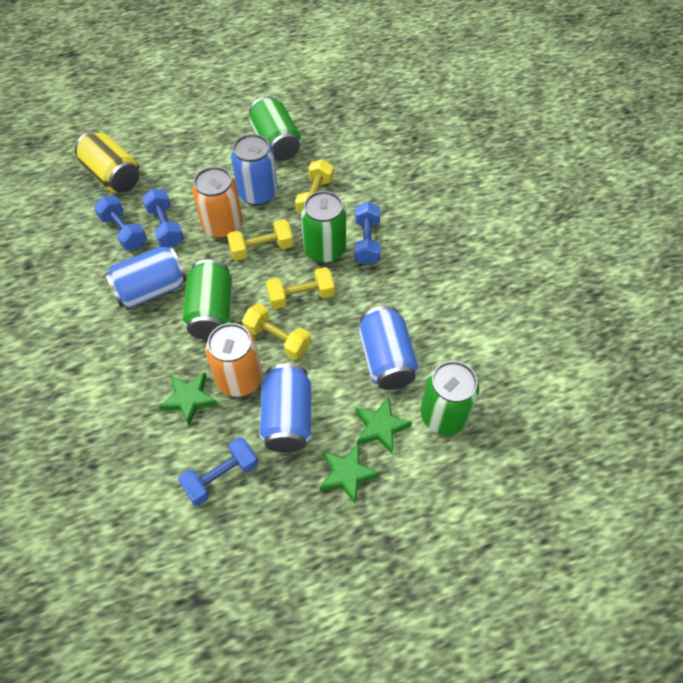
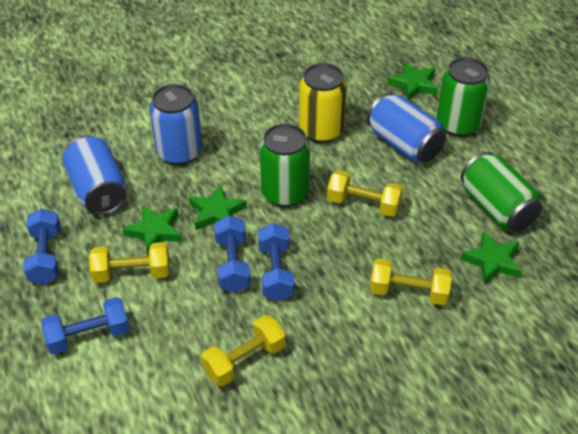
blue can: 4 -> 3
green can: 4 -> 3
green star: 3 -> 4
orange can: 2 -> 0

